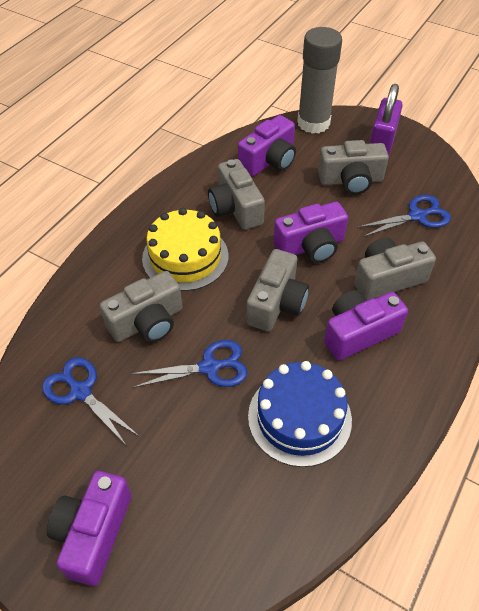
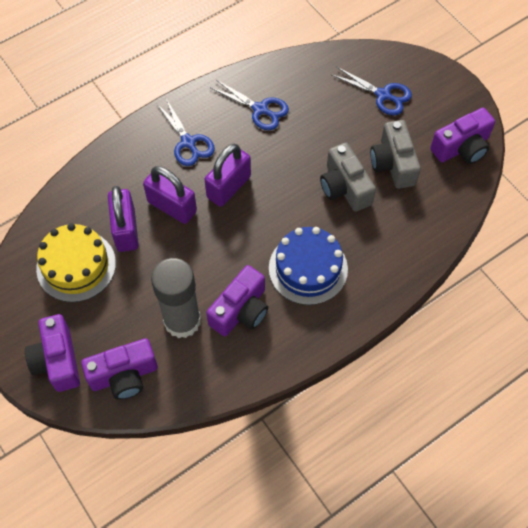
grey camera: 5 -> 2
purple padlock: 1 -> 3

